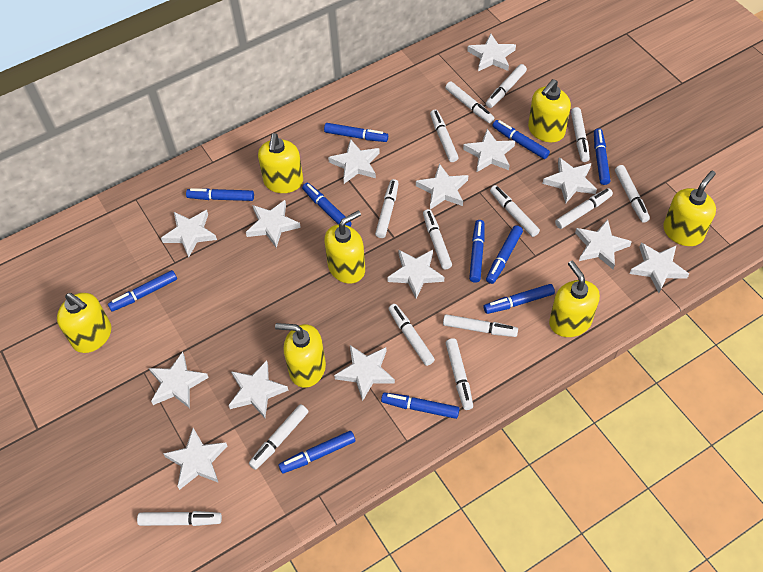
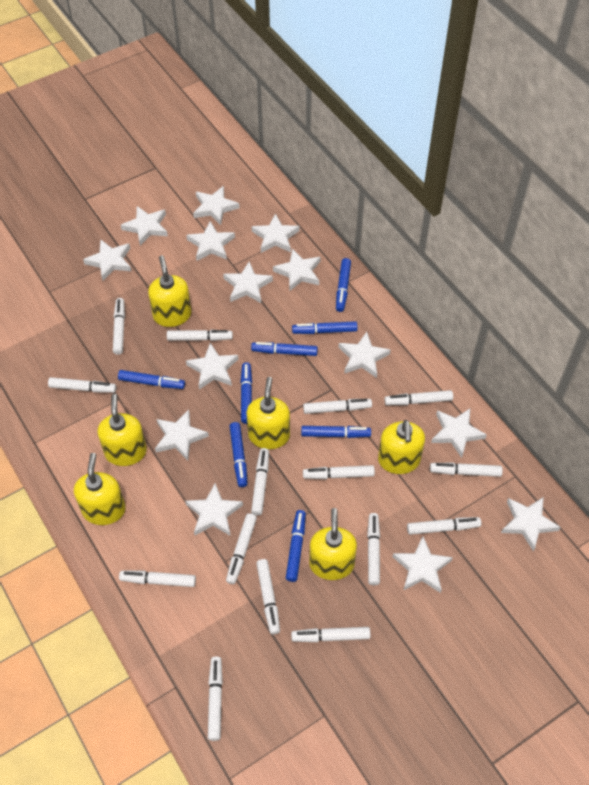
blue marker: 11 -> 8
white marker: 14 -> 15
yellow soap dispenser: 7 -> 6

